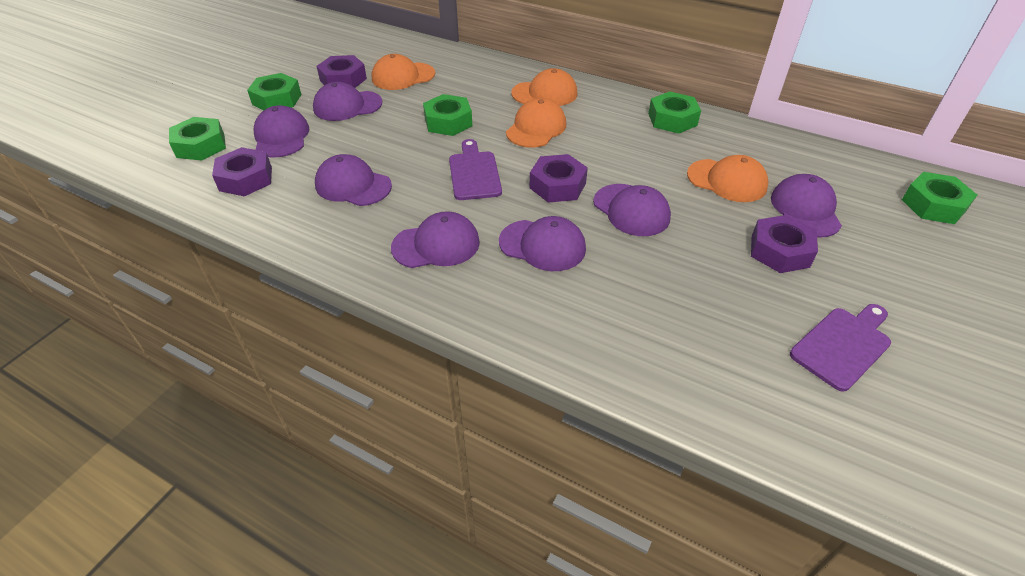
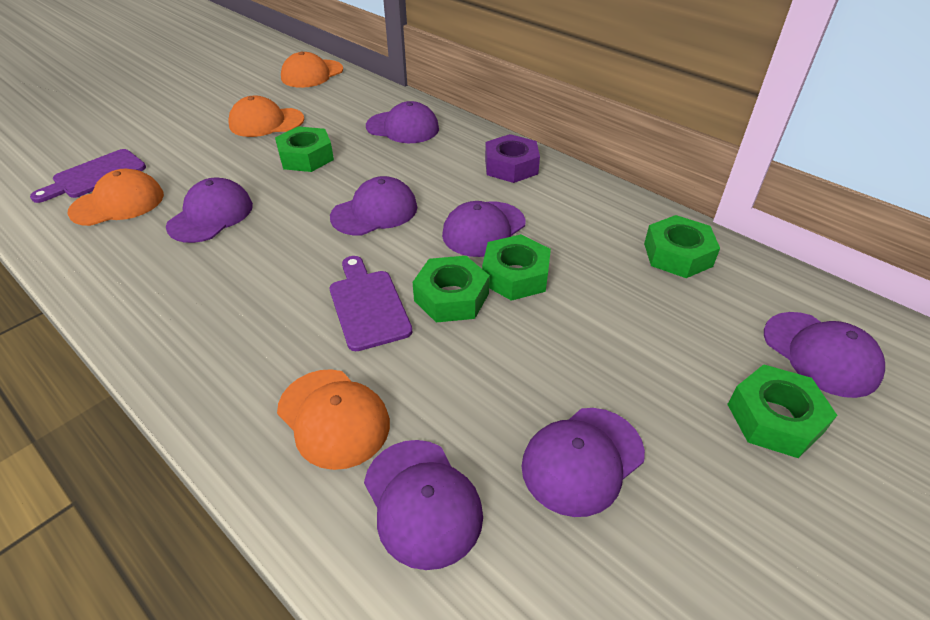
purple nut: 4 -> 1

